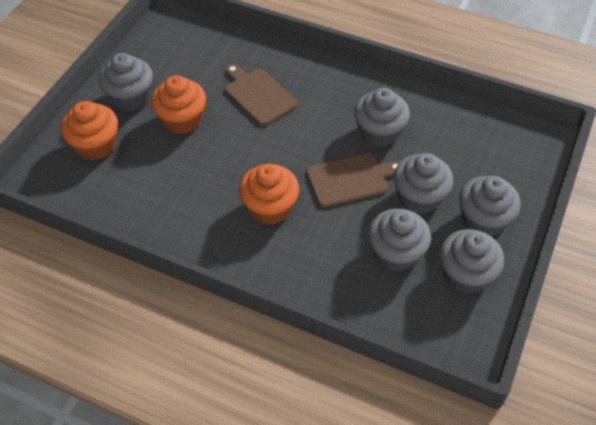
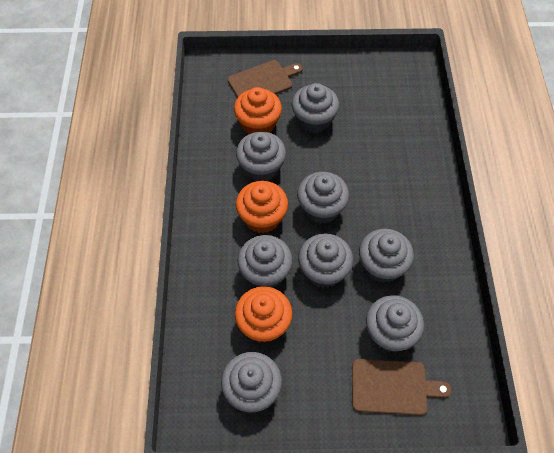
grey cupcake: 6 -> 8

